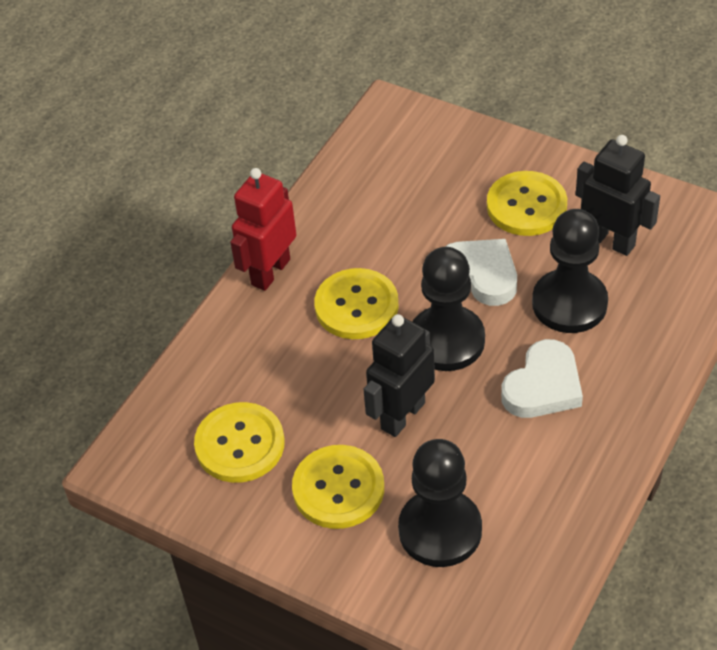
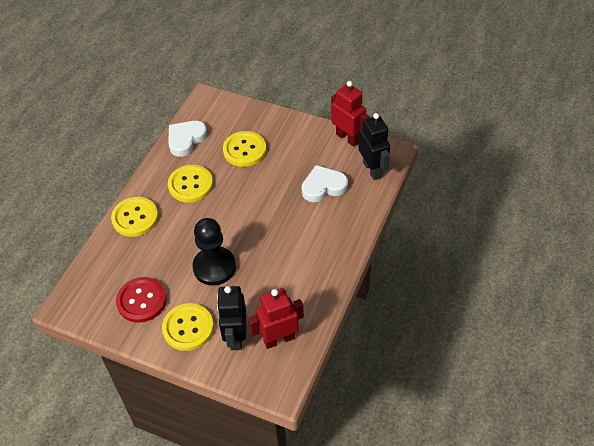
black pawn: 3 -> 1
red button: 0 -> 1
red robot: 1 -> 2

